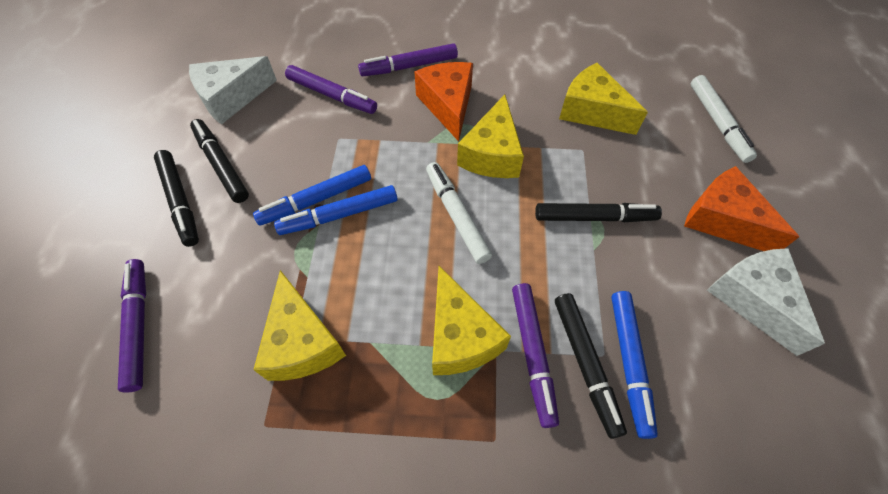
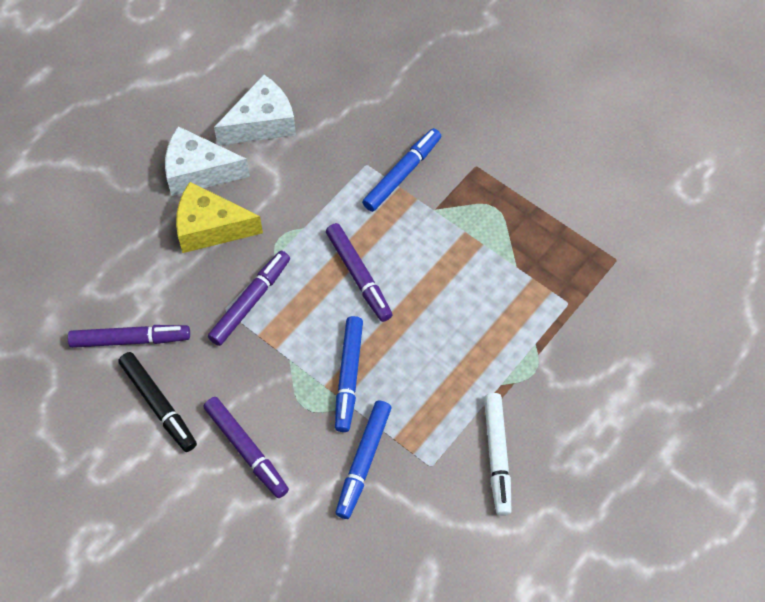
black marker: 4 -> 1
orange cheese: 2 -> 0
white marker: 2 -> 1
yellow cheese: 4 -> 1

